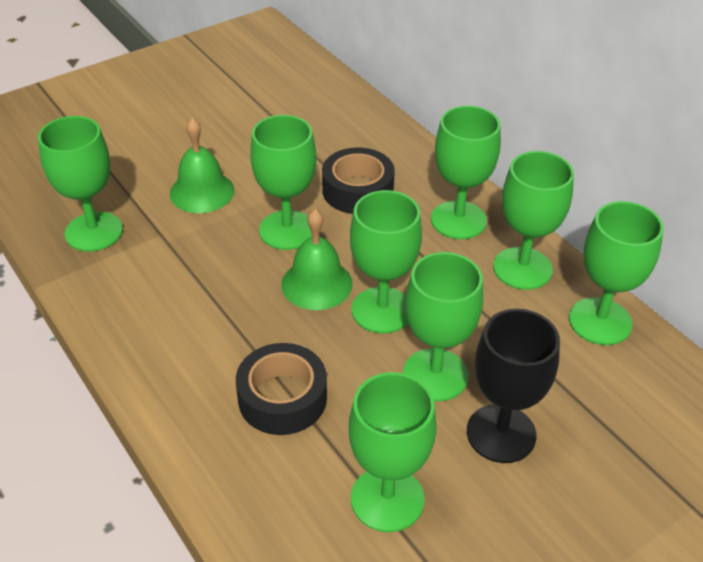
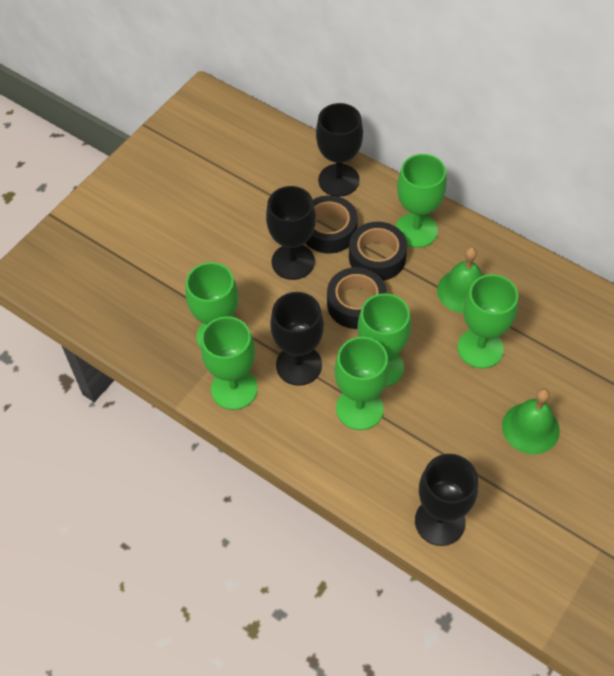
black goblet: 1 -> 4
black tape: 2 -> 3
green goblet: 8 -> 6

